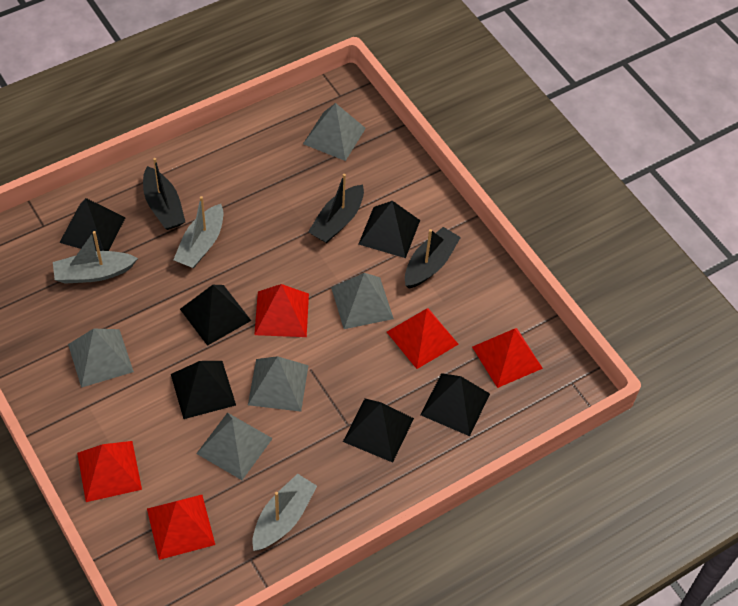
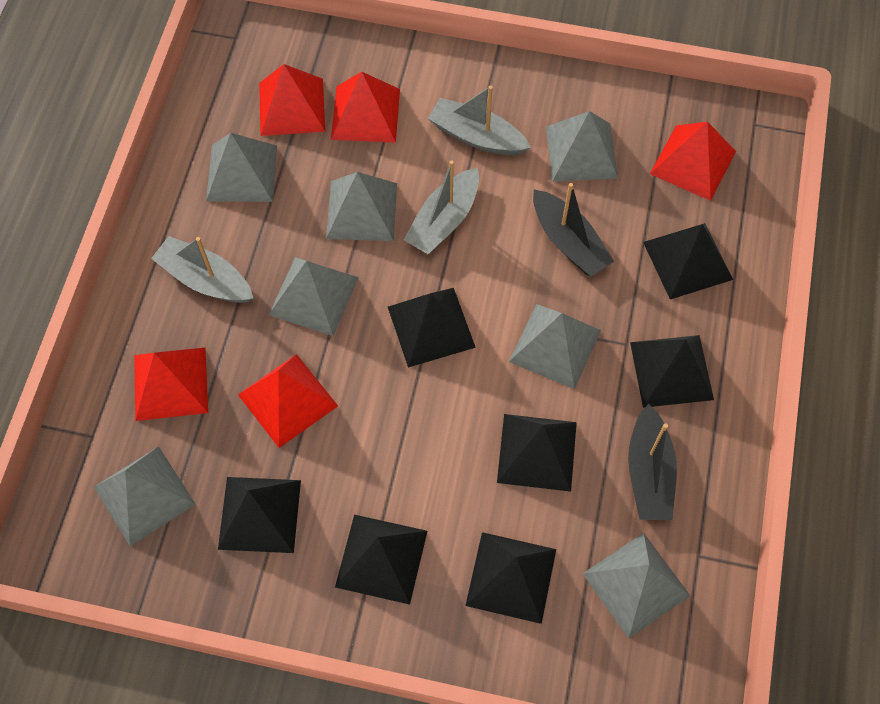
black boat: 3 -> 2
black pyramid: 6 -> 7
grey pyramid: 5 -> 7

